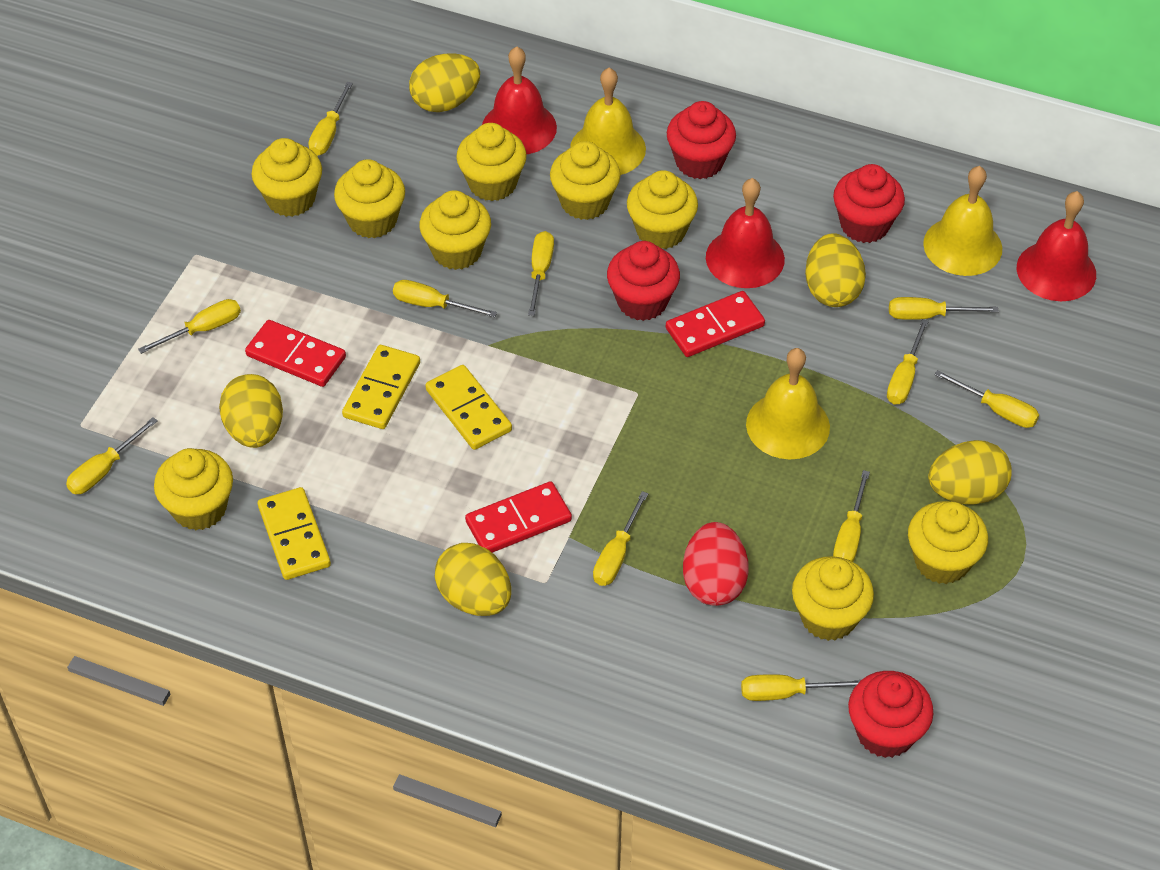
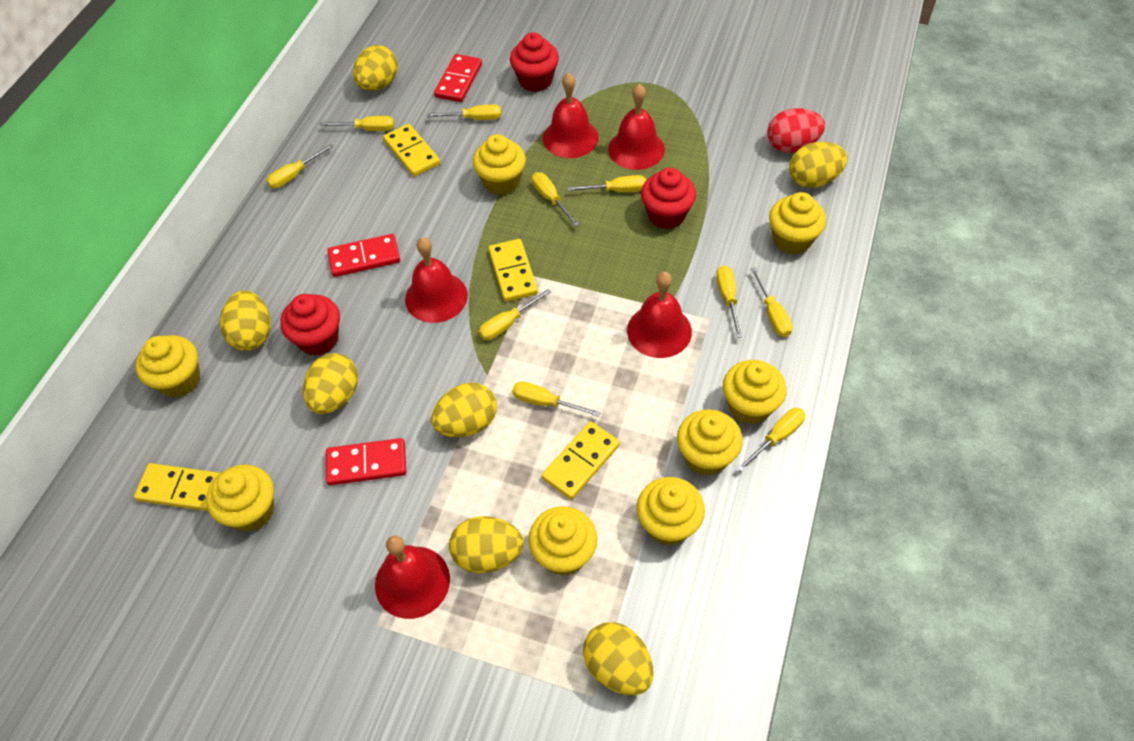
red bell: 3 -> 5
red cupcake: 4 -> 3
yellow bell: 3 -> 0
yellow cupcake: 9 -> 8
yellow domino: 3 -> 4
yellow egg: 5 -> 7
yellow screwdriver: 11 -> 10

